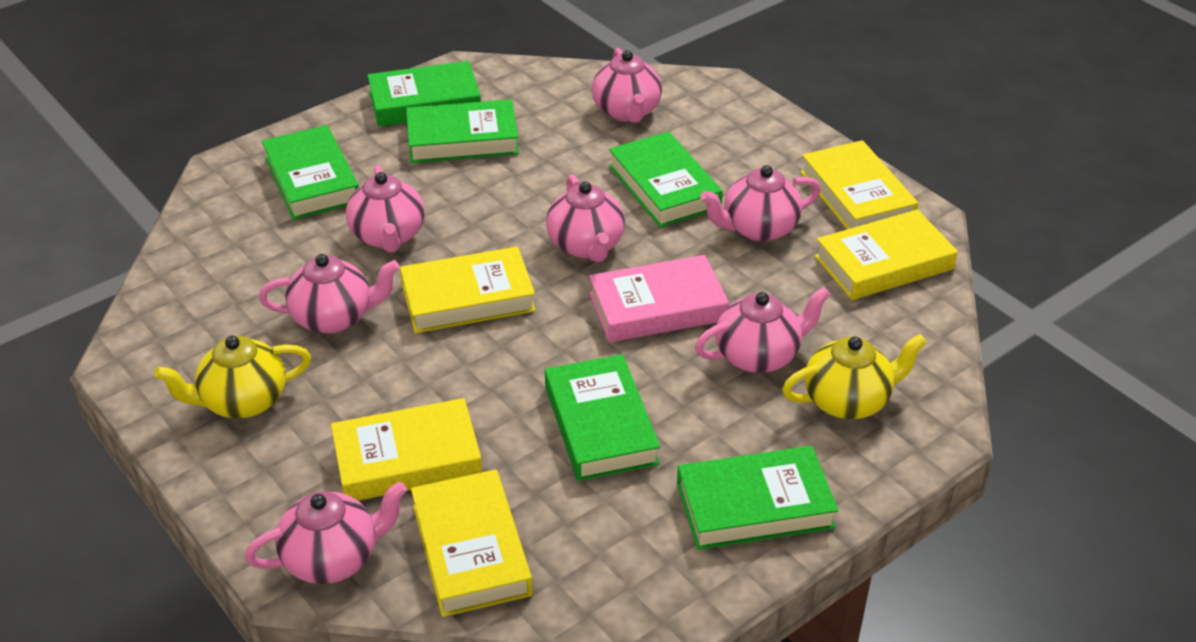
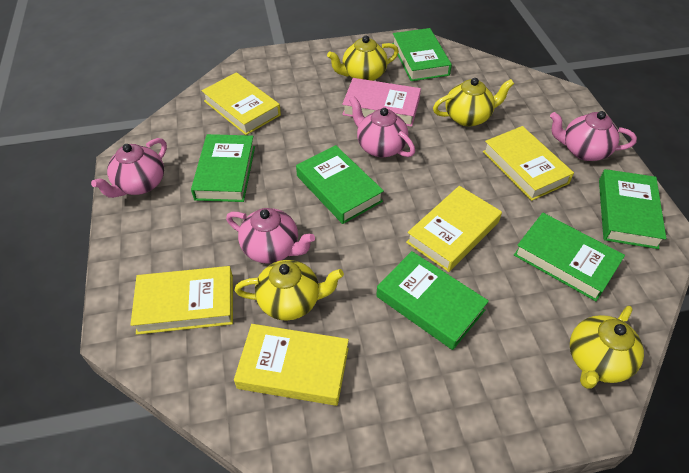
pink teapot: 7 -> 4
yellow teapot: 2 -> 4

